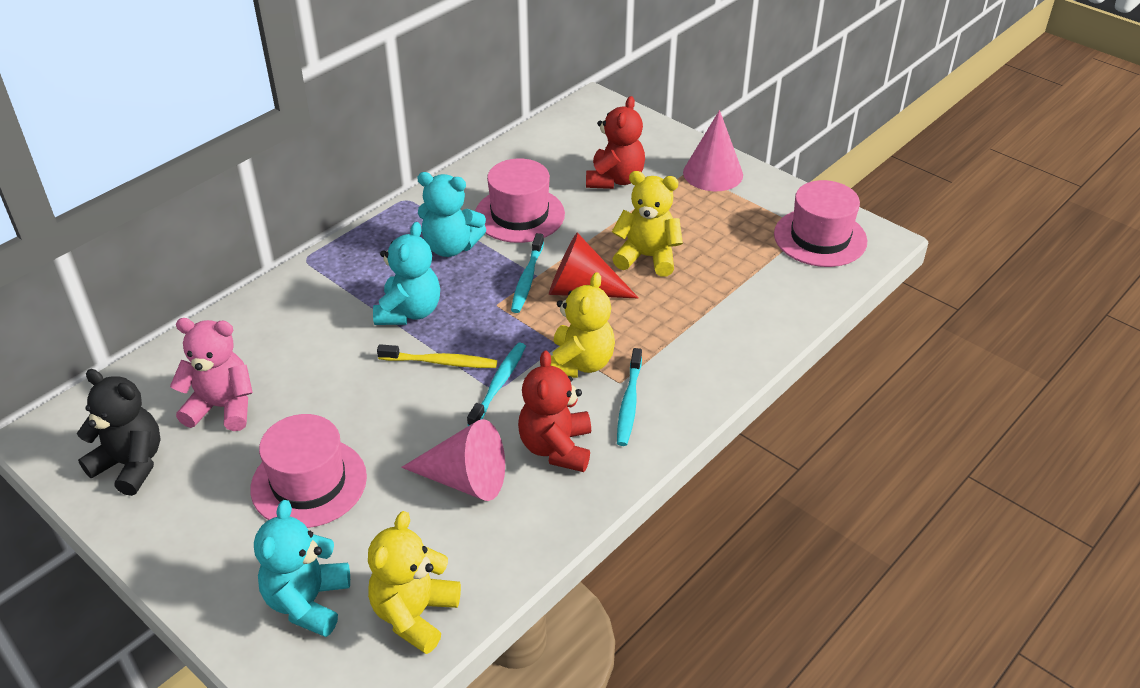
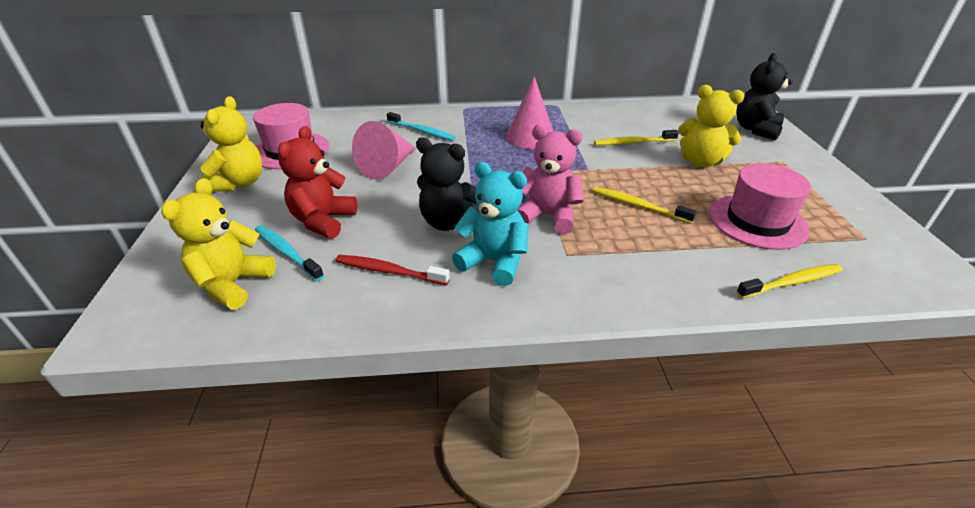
black teddy bear: 1 -> 2
pink hat: 3 -> 2
red cone: 1 -> 0
red teddy bear: 2 -> 1
red toothbrush: 0 -> 1
turquoise teddy bear: 3 -> 1
turquoise toothbrush: 3 -> 2
yellow toothbrush: 1 -> 3

